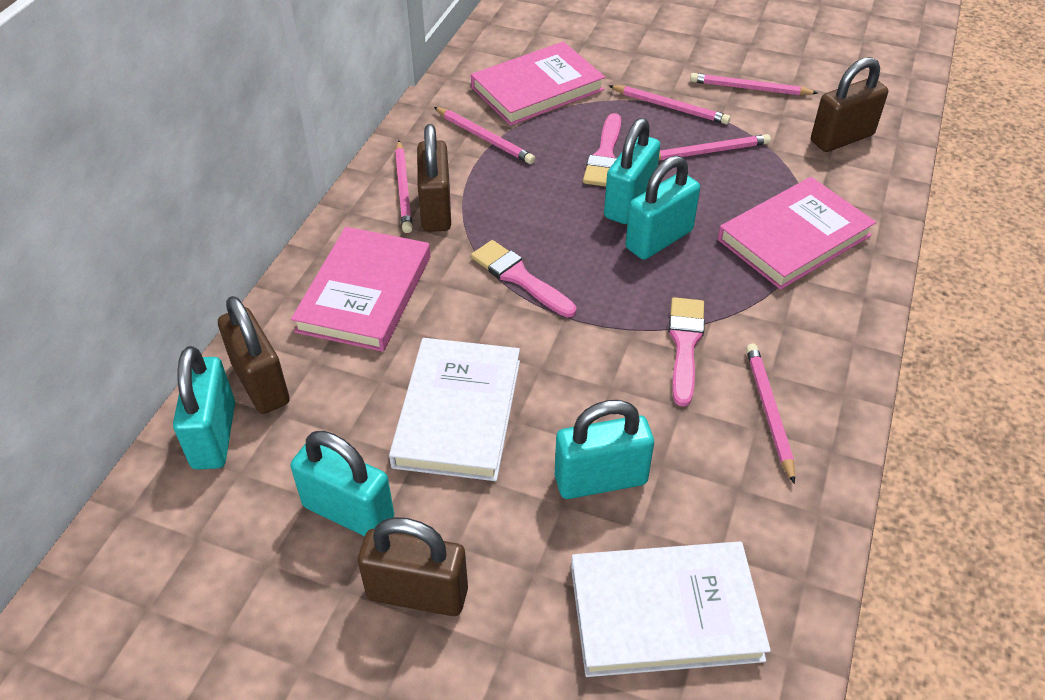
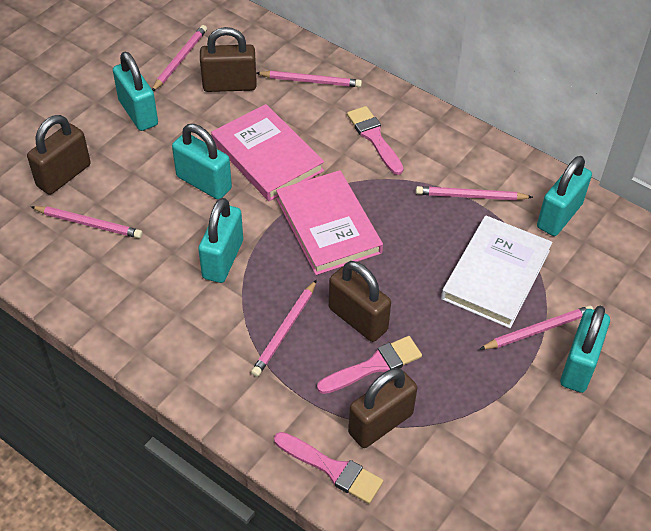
pink book: 3 -> 2
white book: 2 -> 1

